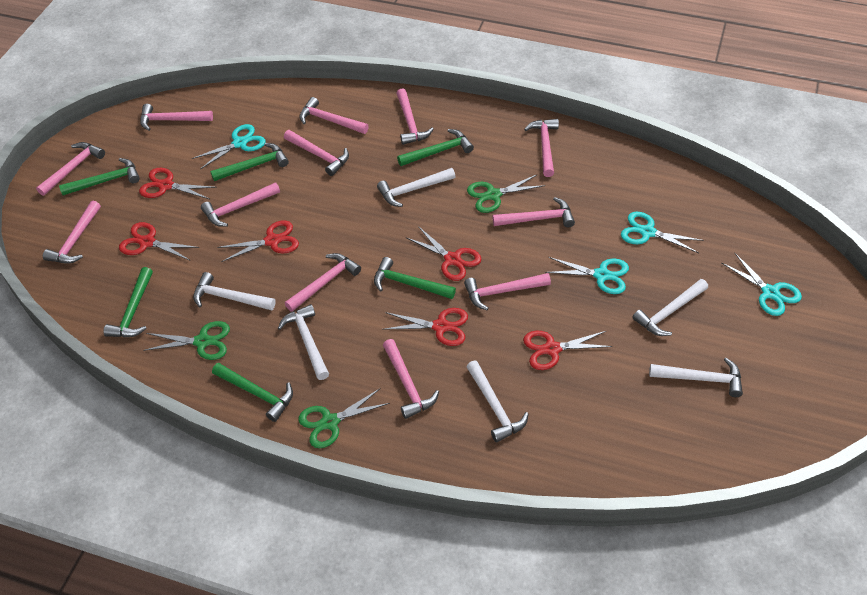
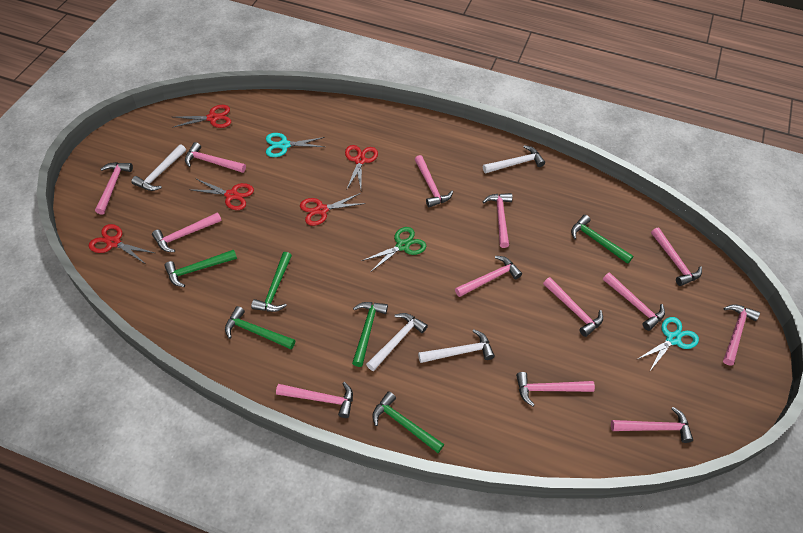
green scissors: 3 -> 1
pink hammer: 12 -> 13
red scissors: 6 -> 5
turquoise scissors: 4 -> 2
white hammer: 6 -> 4

